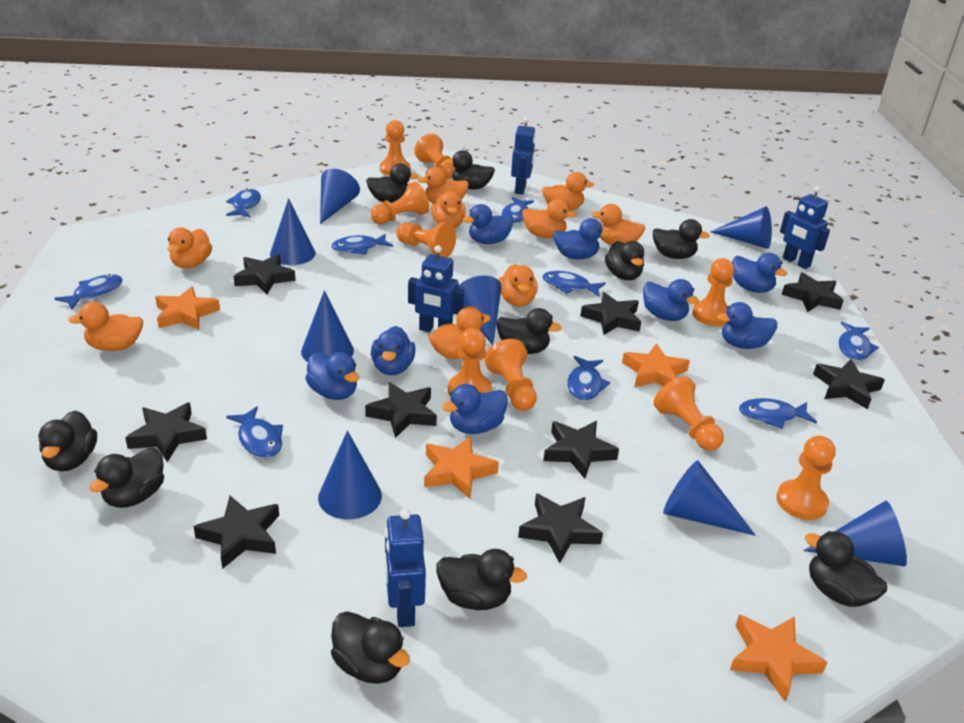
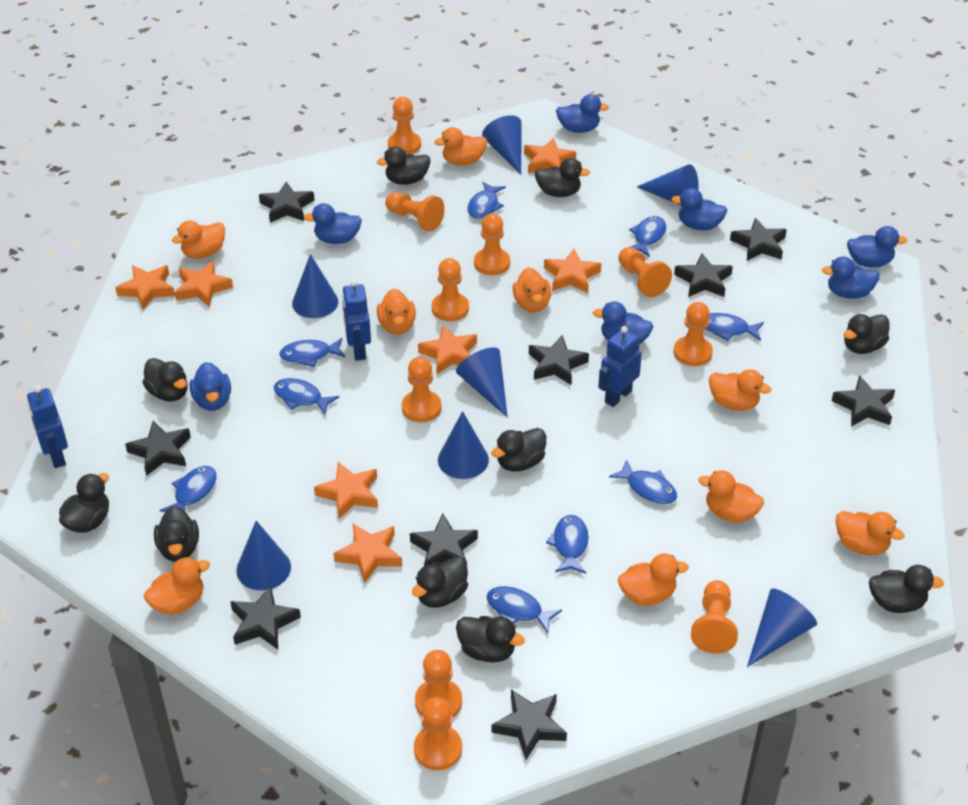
blue cone: 8 -> 7
blue duck: 8 -> 7
blue robot: 4 -> 3
orange pawn: 9 -> 10
orange star: 4 -> 7

